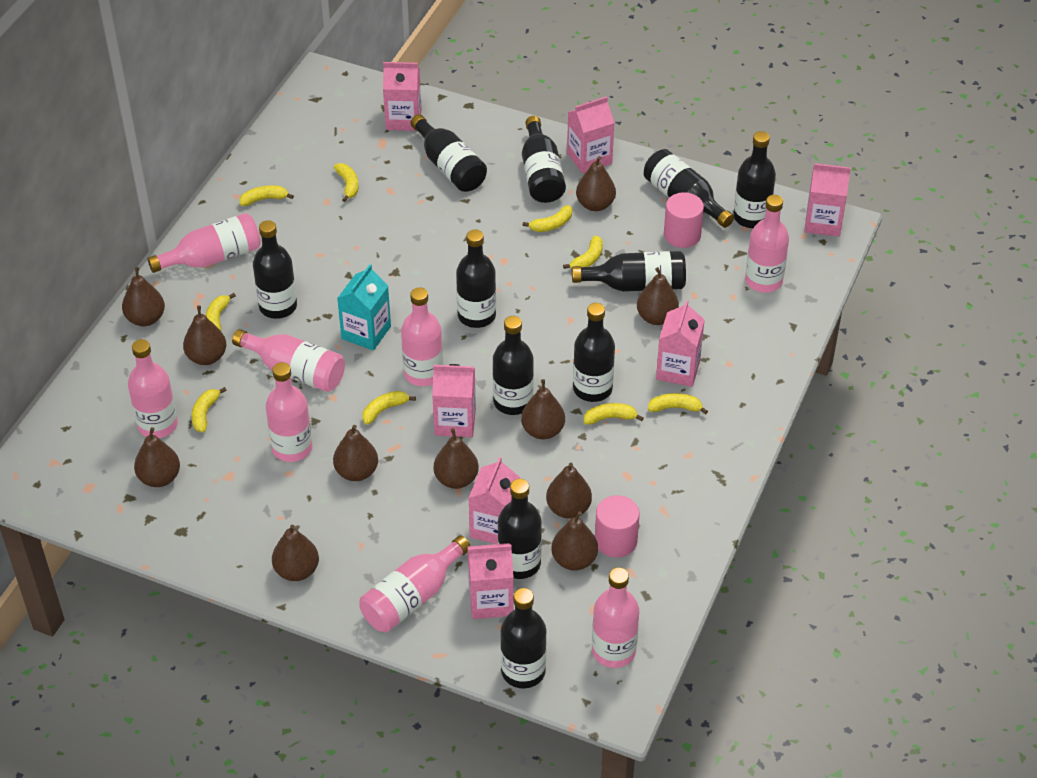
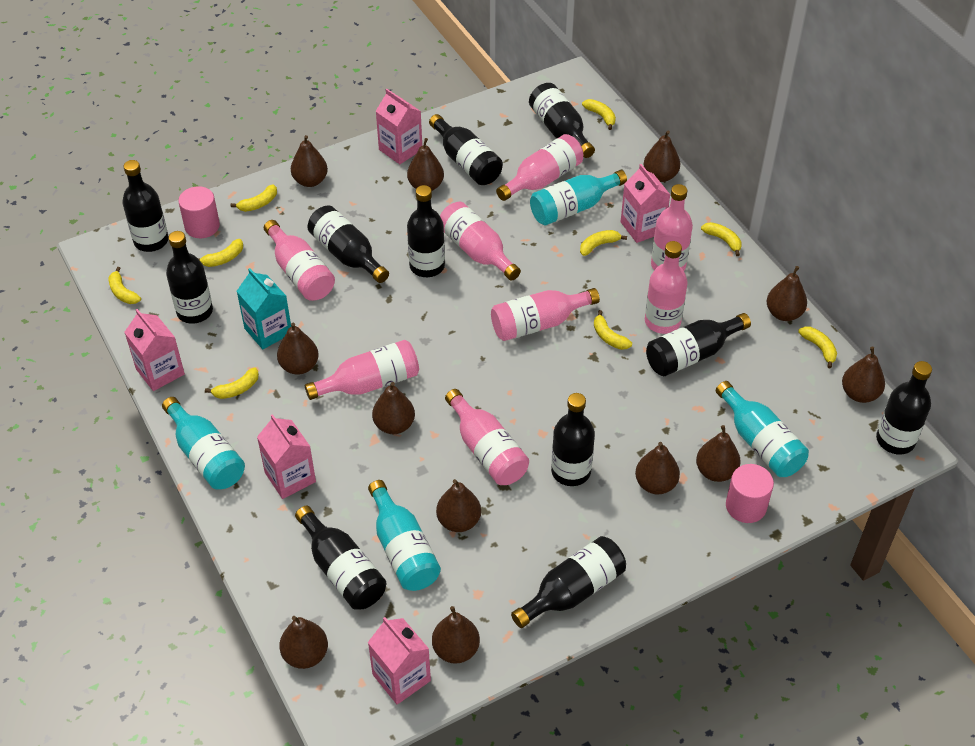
brown pear: 11 -> 12
pink carton: 7 -> 5
turquoise bottle: 0 -> 4

